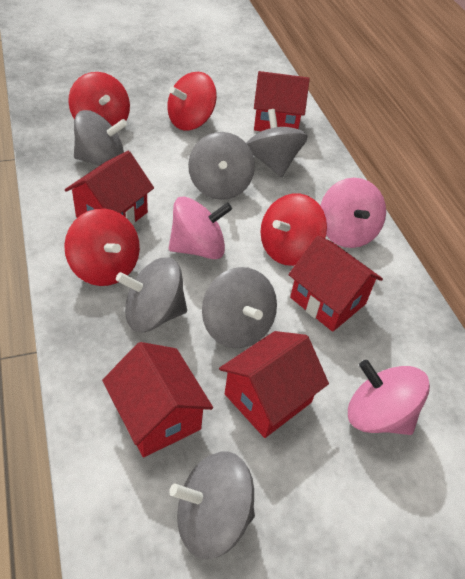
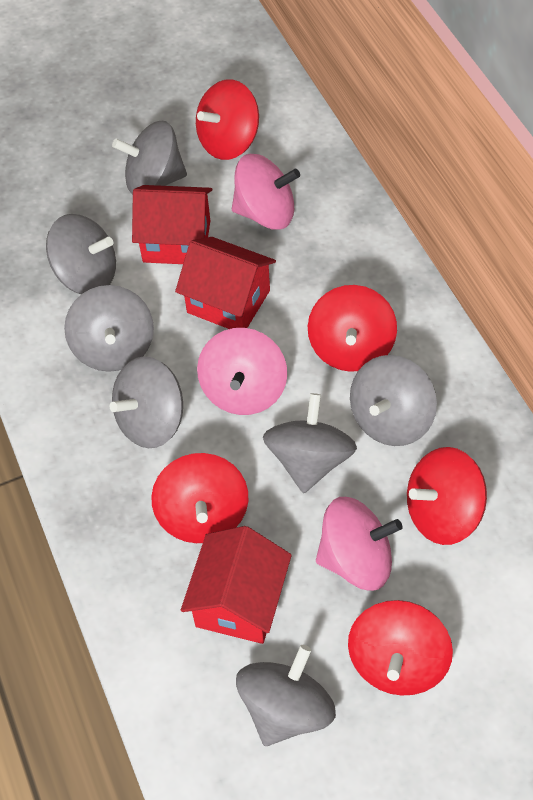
grey spinning top: 6 -> 7
red house: 5 -> 3
red spinning top: 4 -> 5

